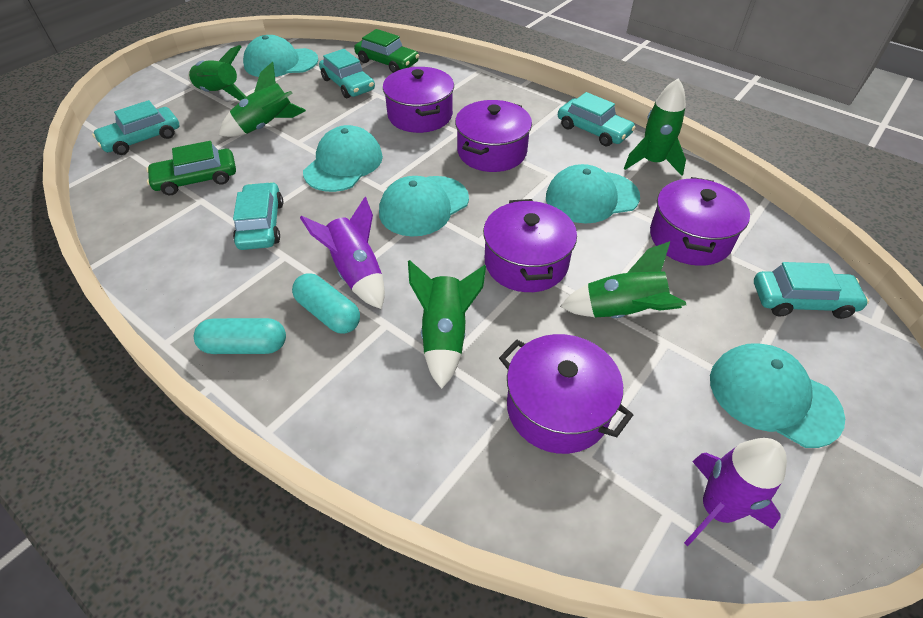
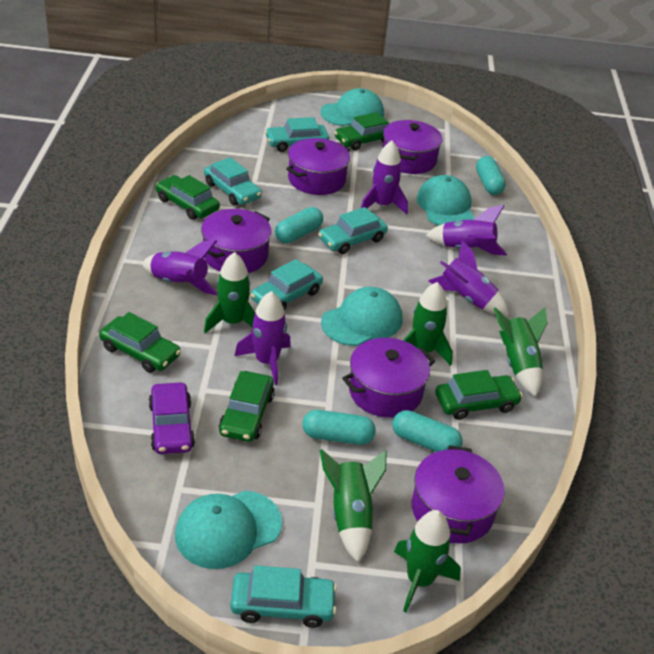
green car: 2 -> 5
purple car: 0 -> 1
purple rocket: 2 -> 5
turquoise cap: 5 -> 4
turquoise capsule: 2 -> 4

